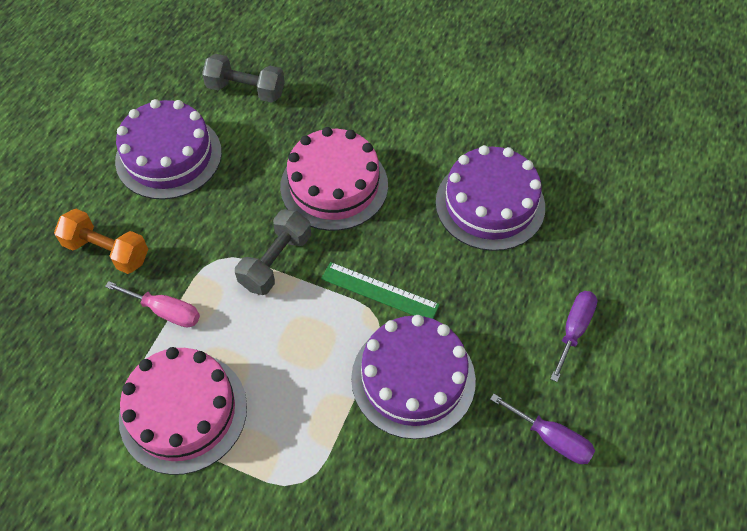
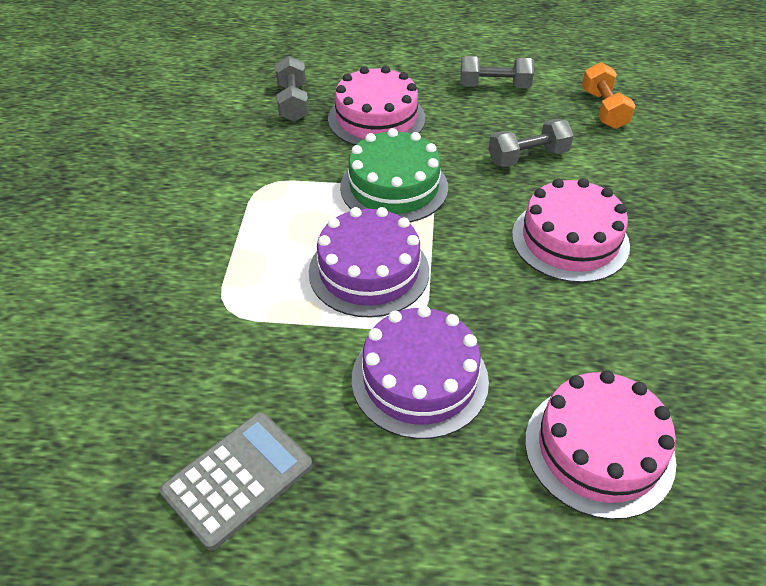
green cake: 0 -> 1
green ruler: 1 -> 0
grey calculator: 0 -> 1
grey dumbbell: 2 -> 3
pink cake: 2 -> 3
pink screwdriver: 1 -> 0
purple cake: 3 -> 2
purple screwdriver: 2 -> 0

